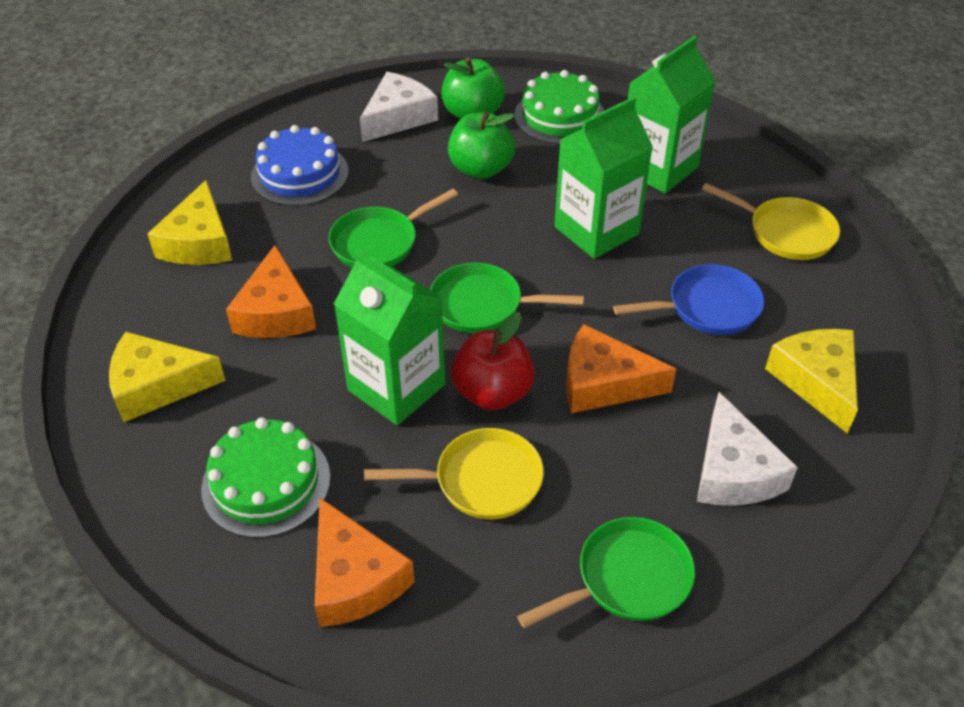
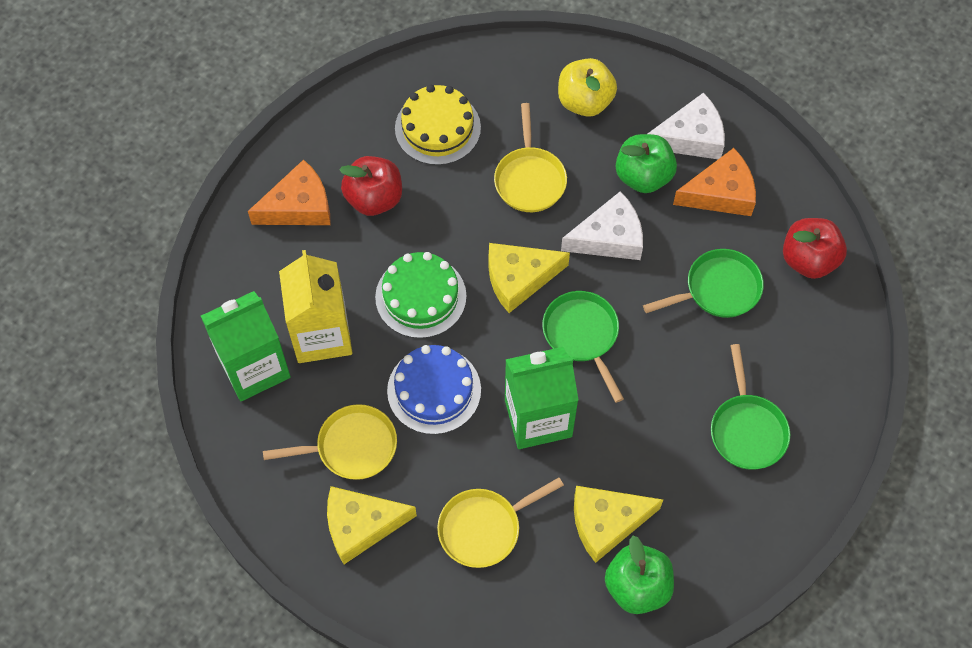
blue pan: 1 -> 0
green cake: 2 -> 1
green carton: 3 -> 2
orange cheese: 3 -> 2
red apple: 1 -> 2
yellow apple: 0 -> 1
yellow cake: 0 -> 1
yellow carton: 0 -> 1
yellow pan: 2 -> 3

